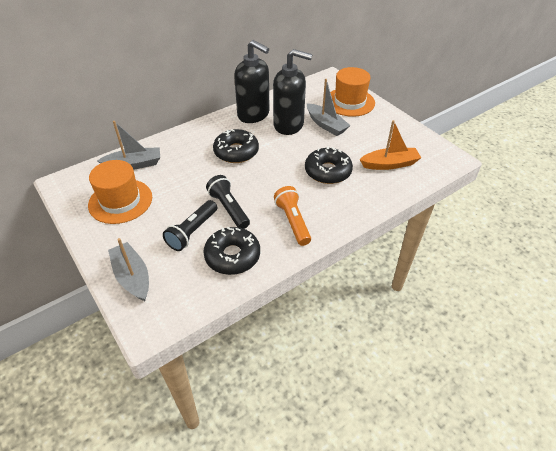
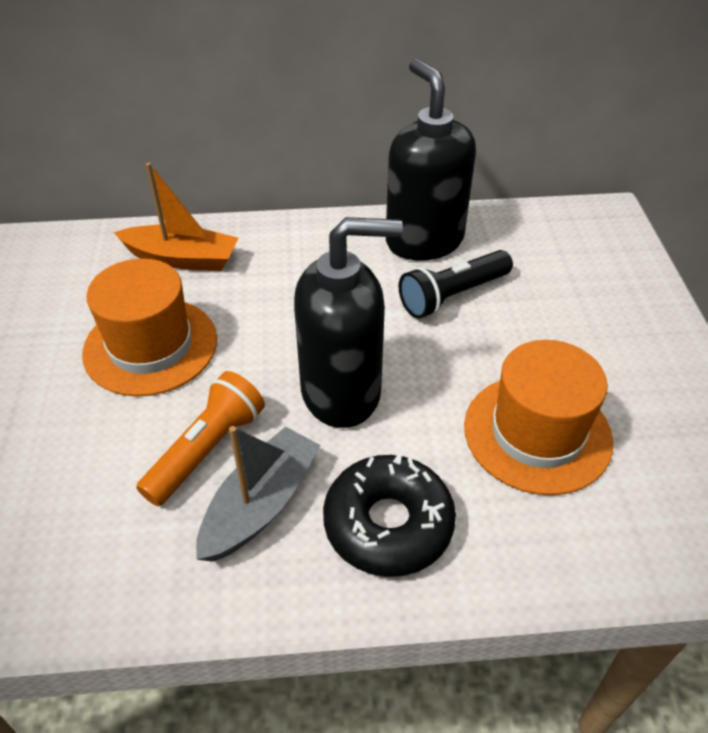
black donut: 3 -> 1
black flashlight: 2 -> 1
grey boat: 3 -> 1

